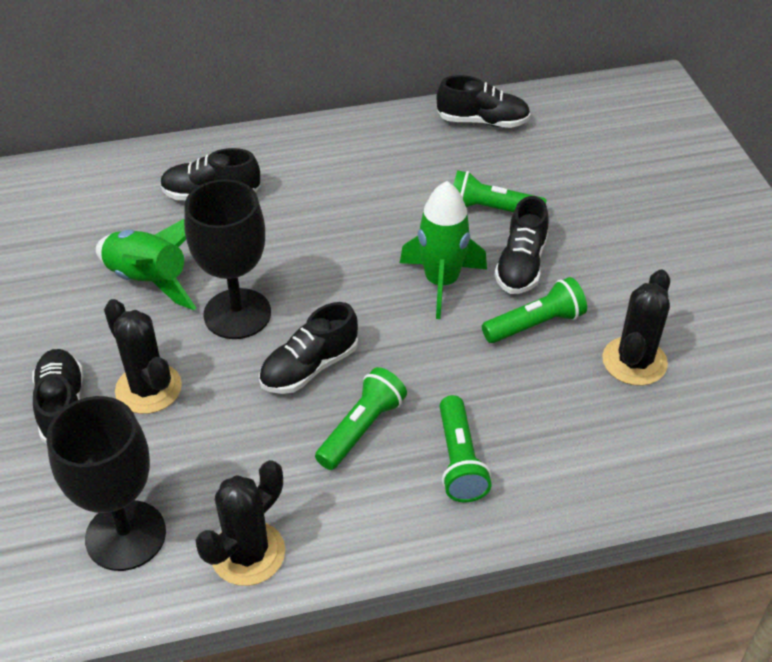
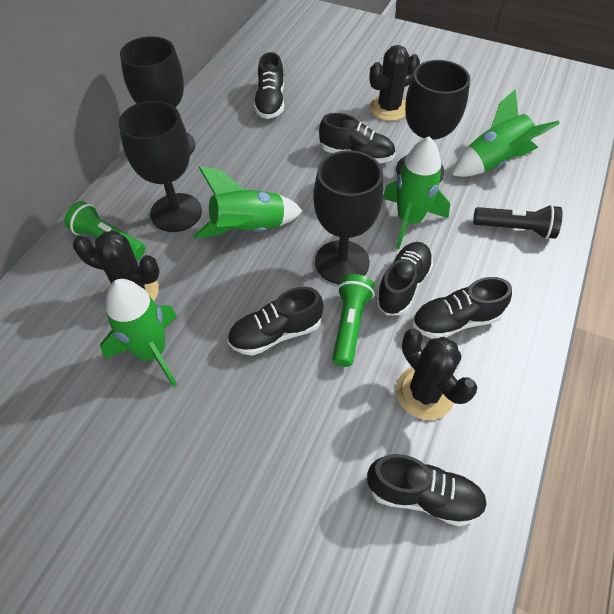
black flashlight: 0 -> 1
black goblet: 2 -> 4
black shoe: 5 -> 6
green flashlight: 4 -> 2
green rocket: 2 -> 4

